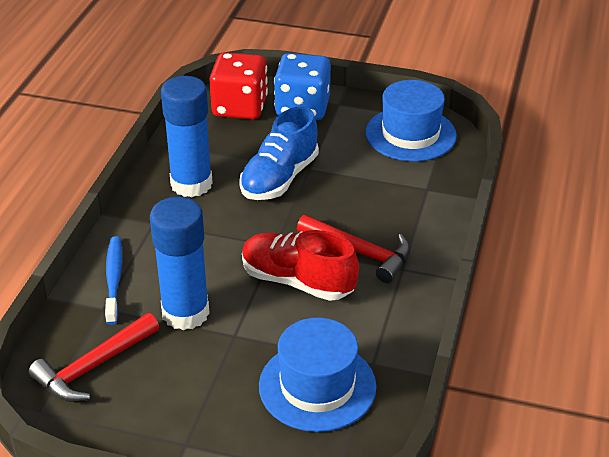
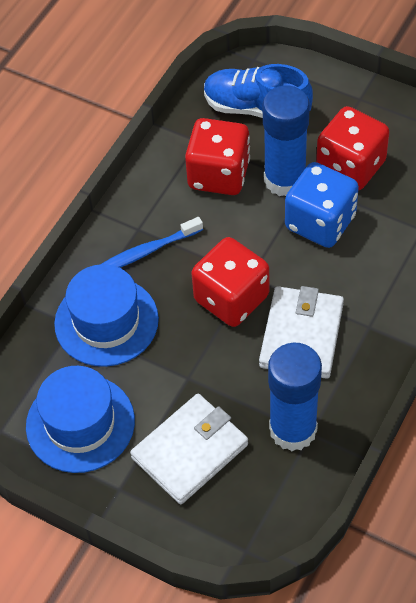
red dice: 1 -> 3
red hammer: 2 -> 0
red shoe: 1 -> 0
white wallet: 0 -> 2

